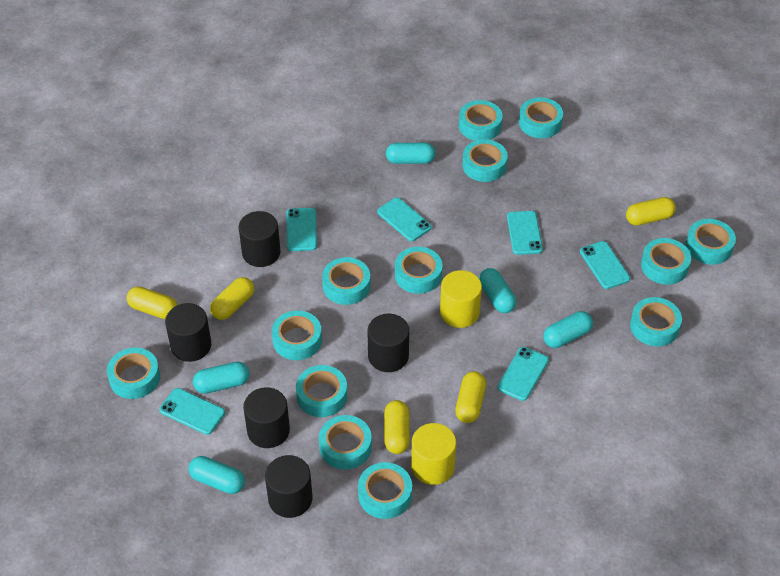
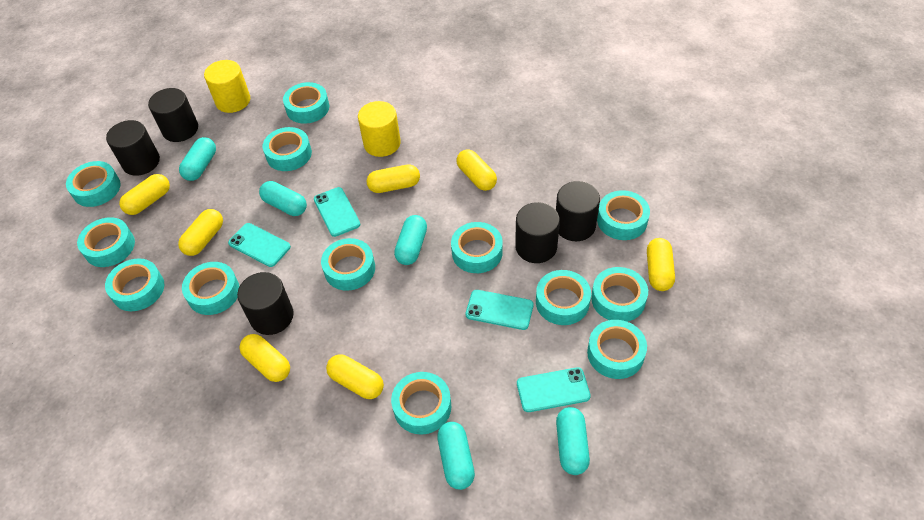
turquoise phone: 6 -> 4
yellow capsule: 5 -> 7

